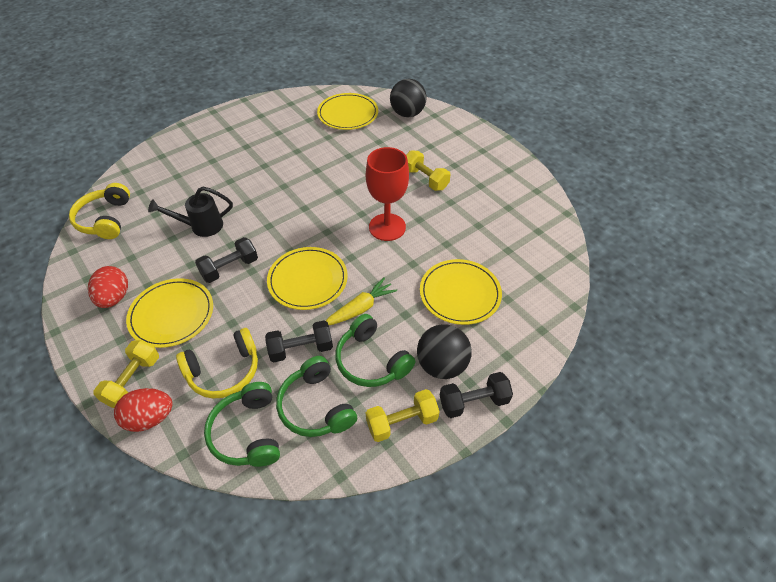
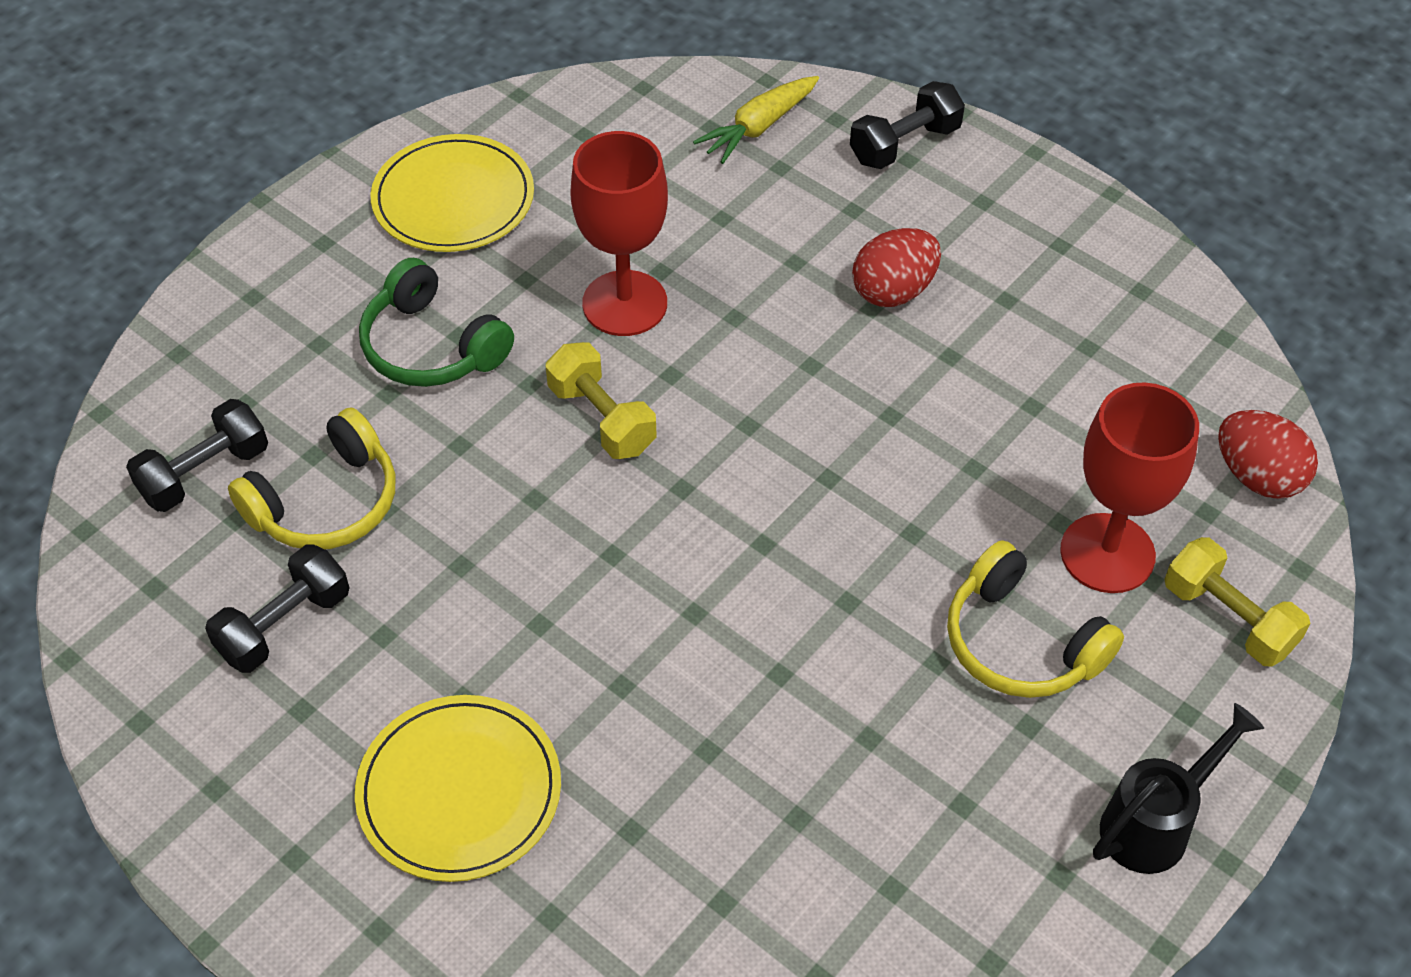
black ball: 2 -> 0
green headphones: 3 -> 1
red goblet: 1 -> 2
yellow dumbbell: 3 -> 2
yellow plate: 4 -> 2

